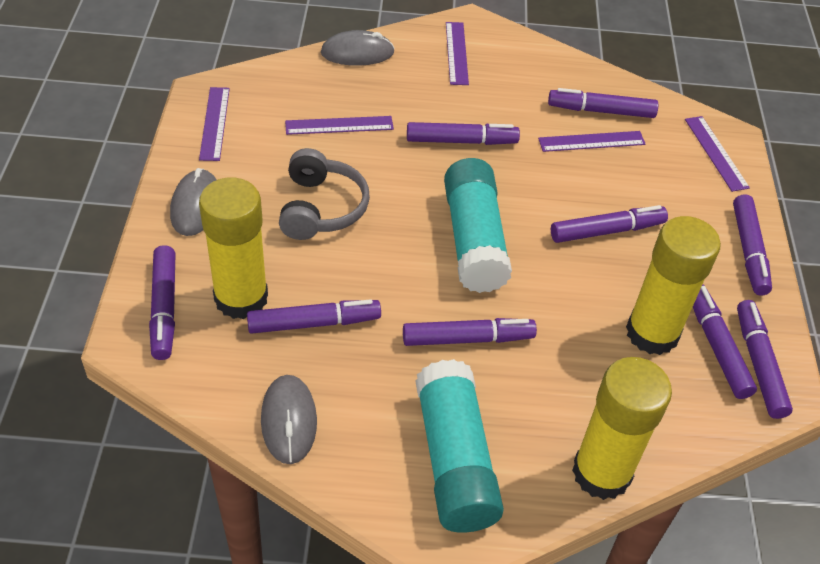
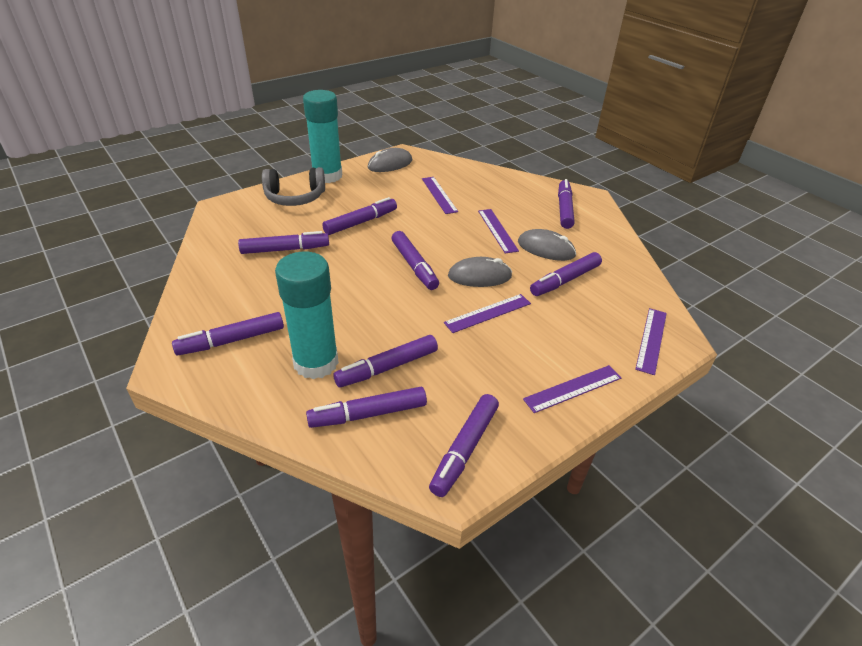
yellow glue stick: 3 -> 0

